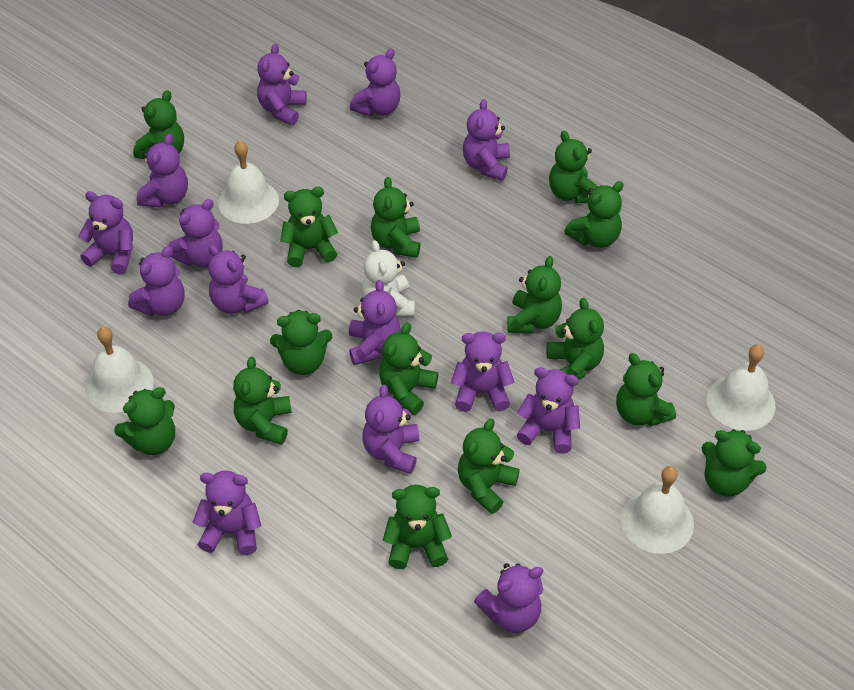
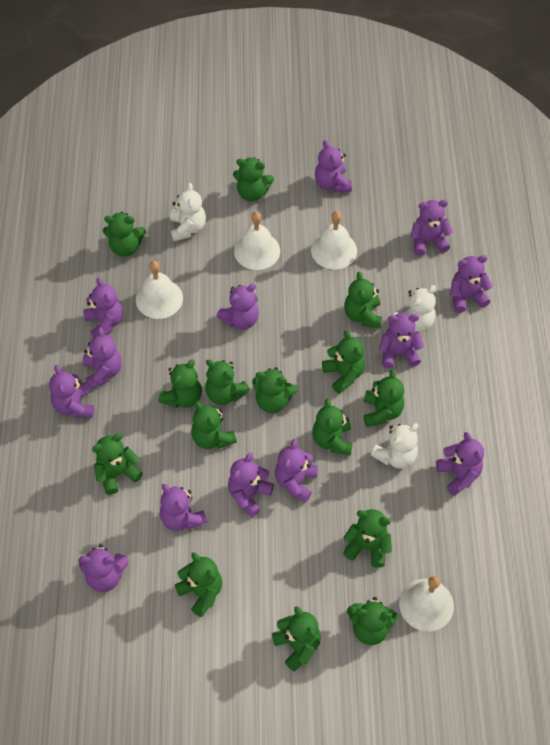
purple teddy bear: 14 -> 13
white teddy bear: 1 -> 3

